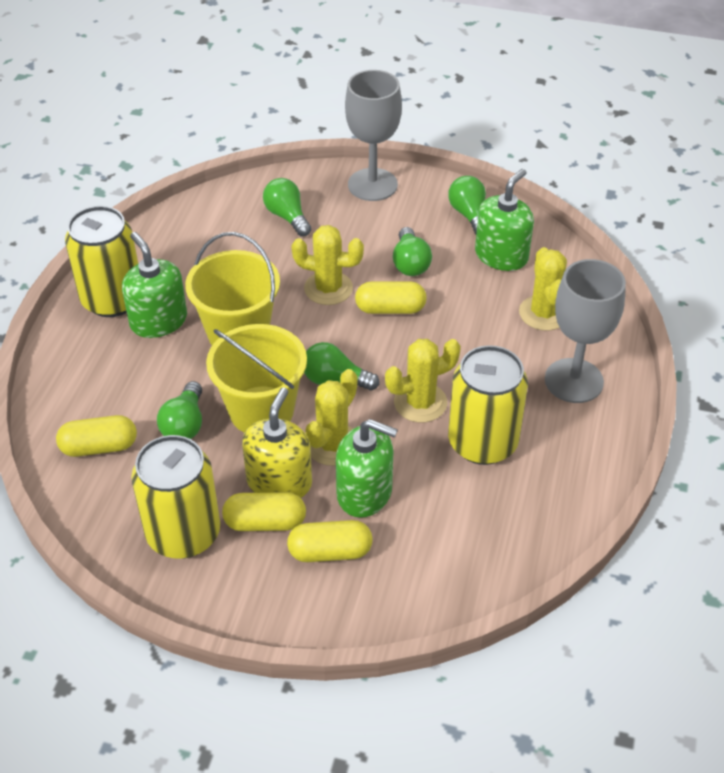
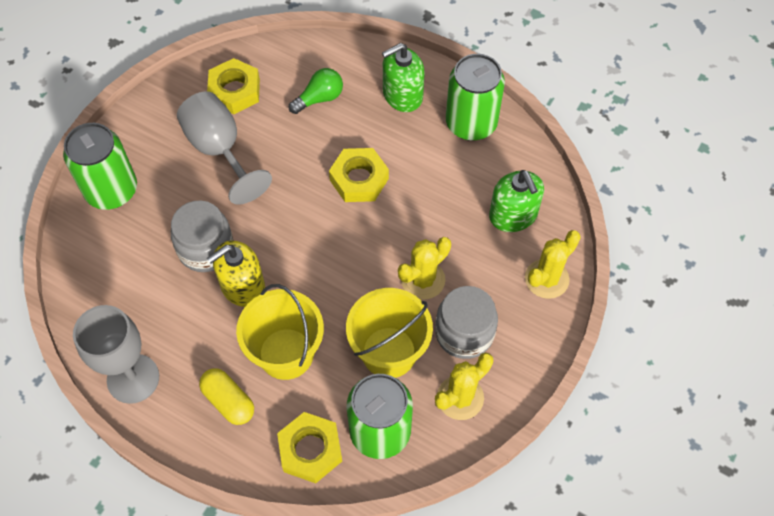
green can: 0 -> 3
green light bulb: 5 -> 1
green soap dispenser: 3 -> 2
grey jar: 0 -> 2
yellow cactus: 4 -> 3
yellow can: 3 -> 0
yellow capsule: 4 -> 1
yellow nut: 0 -> 3

